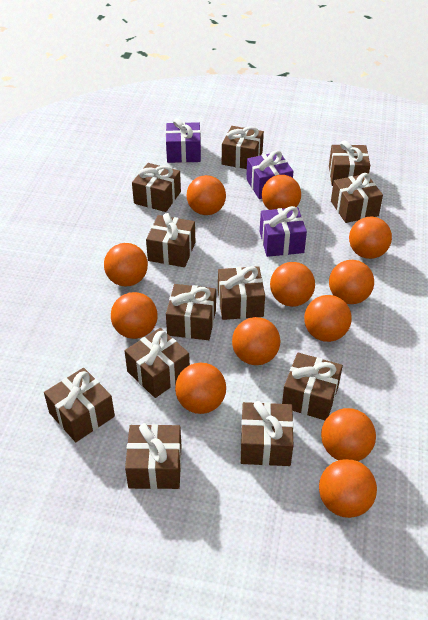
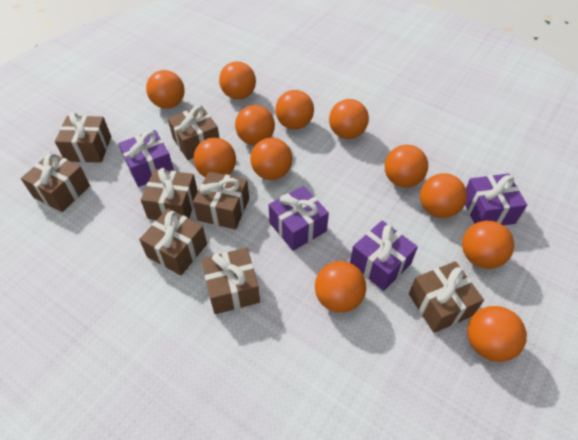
brown gift: 12 -> 8
purple gift: 3 -> 4

